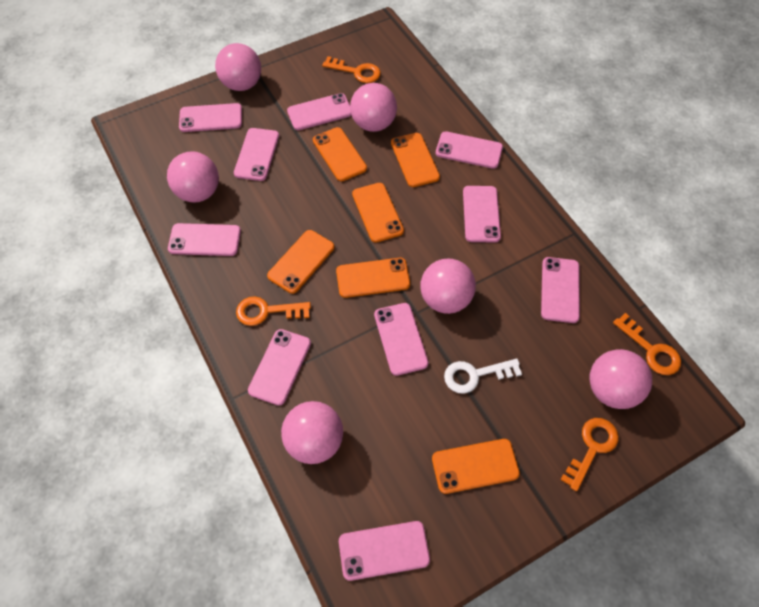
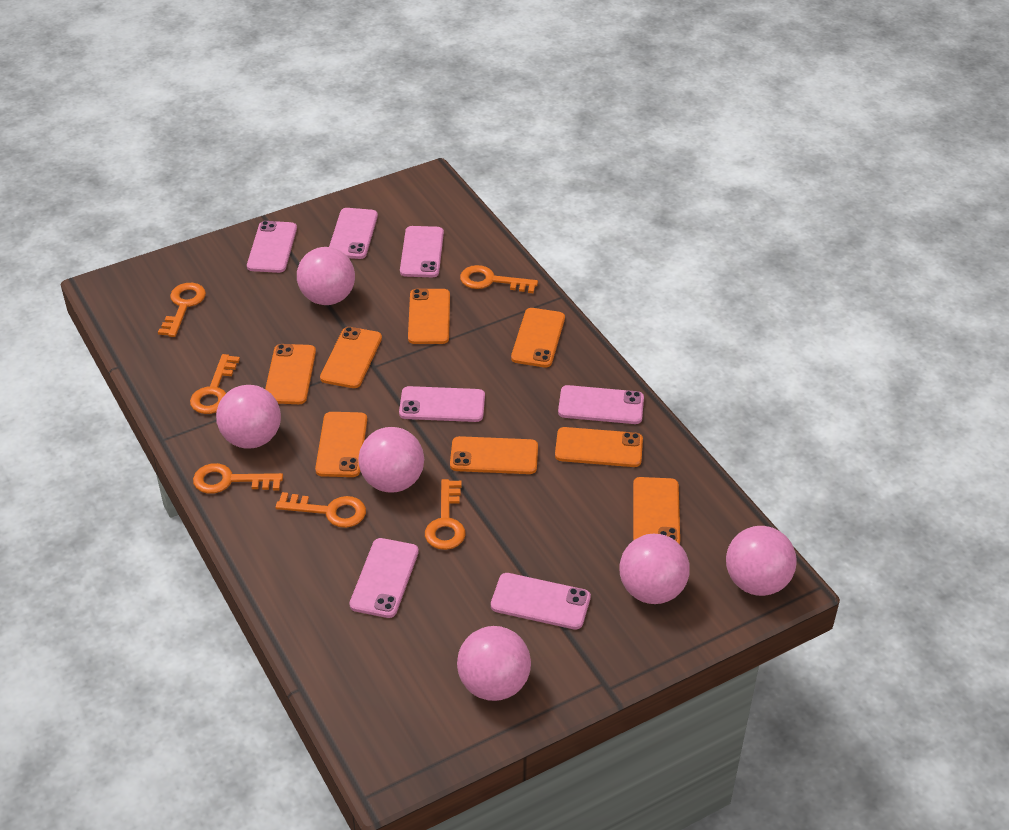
orange key: 4 -> 6
orange phone: 6 -> 8
pink phone: 10 -> 7
white key: 1 -> 0

